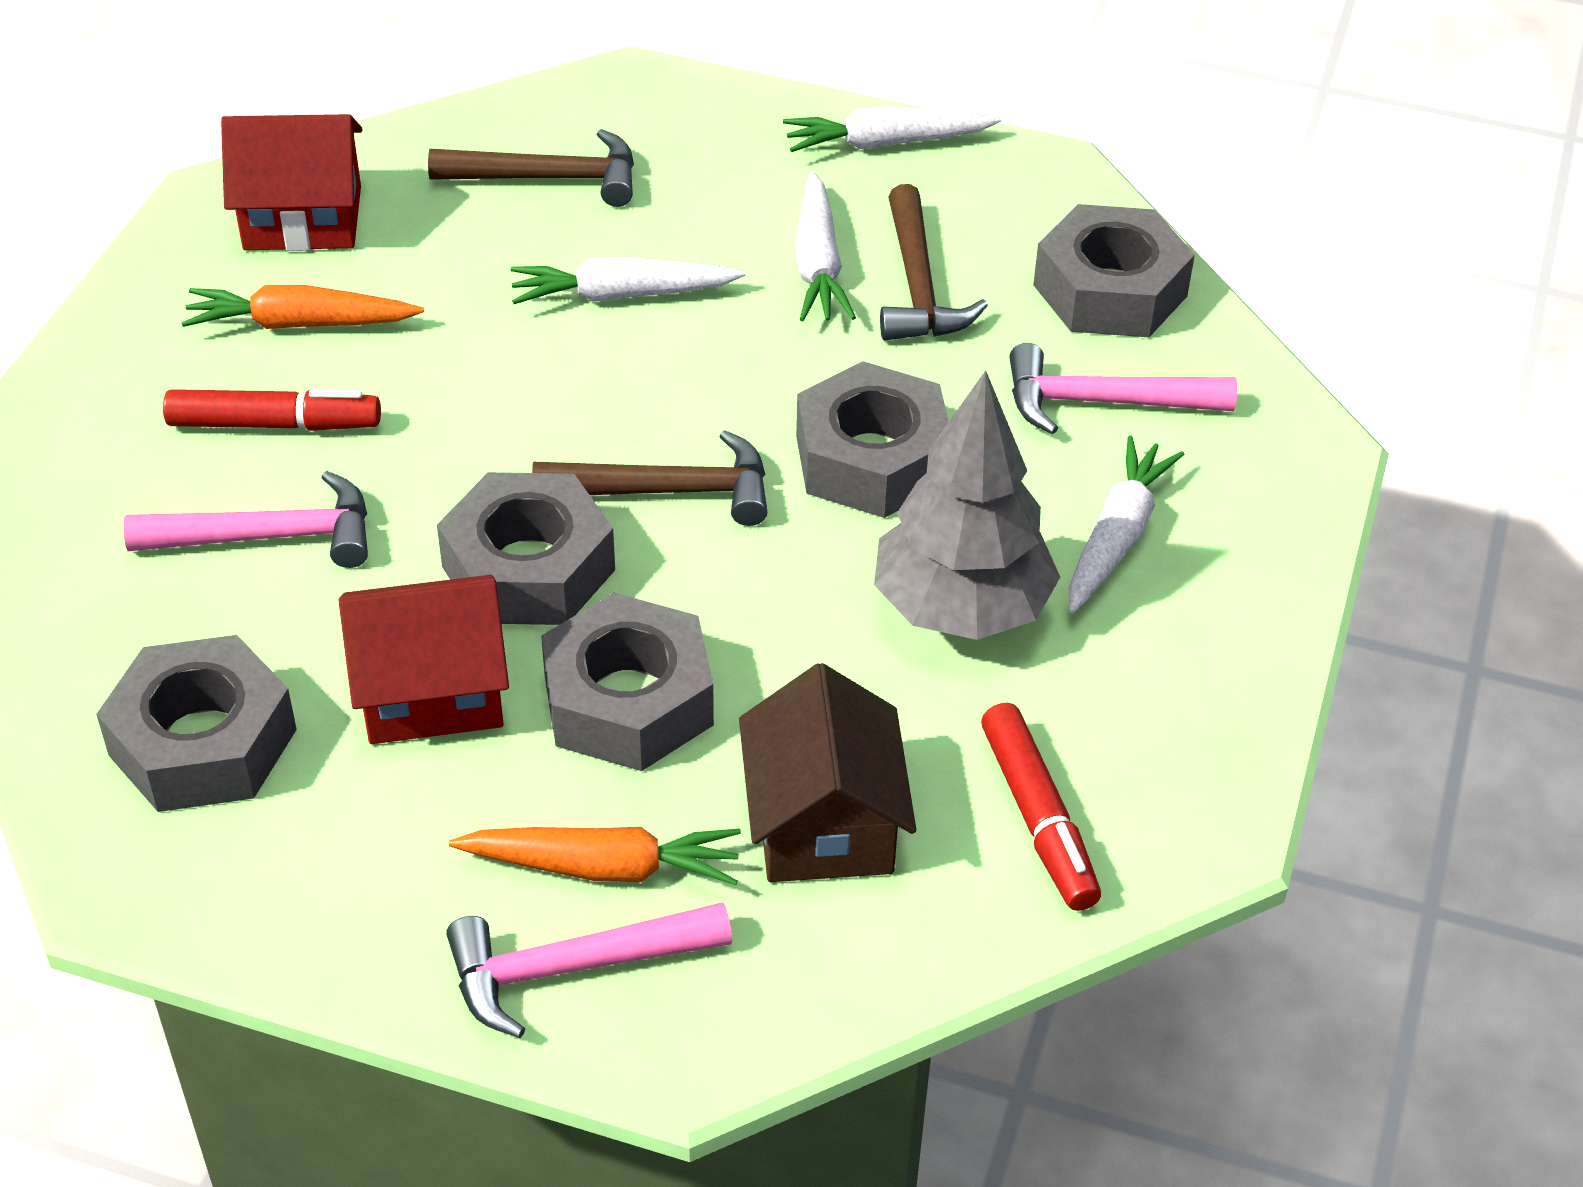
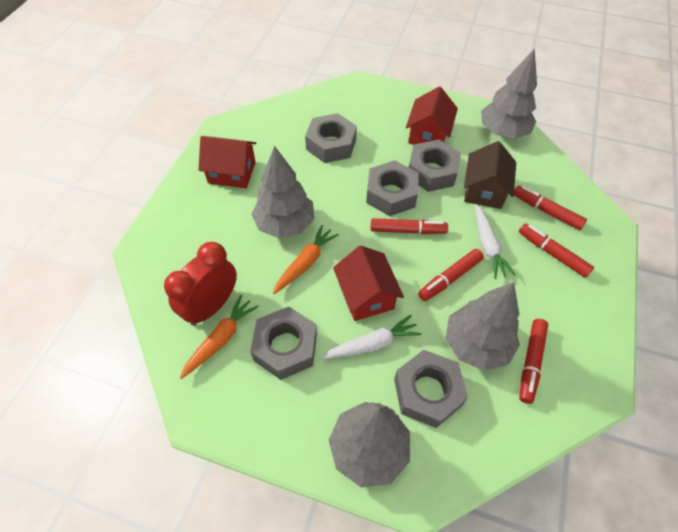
brown hammer: 3 -> 0
grey tree: 1 -> 4
pink hammer: 3 -> 0
red clock: 0 -> 1
red house: 2 -> 3
red marker: 2 -> 5
white carrot: 4 -> 2

